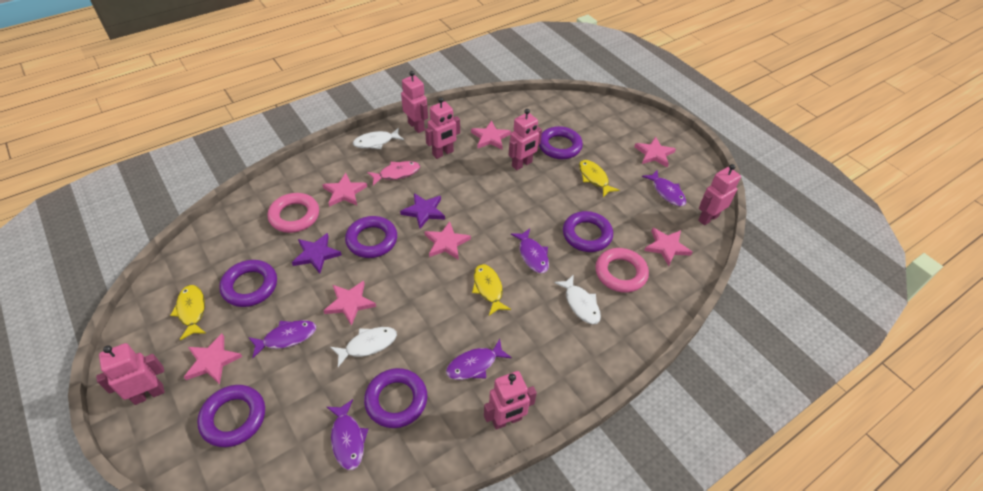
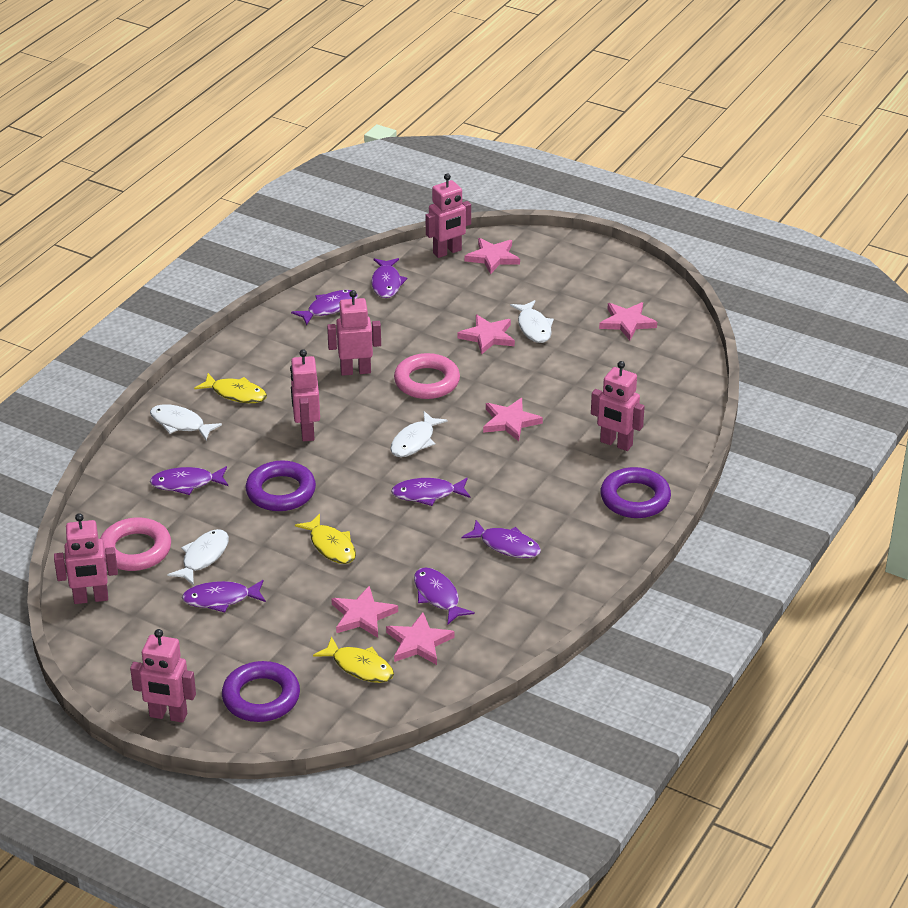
pink fish: 1 -> 0
pink star: 7 -> 6
purple fish: 5 -> 7
purple ring: 6 -> 3
purple star: 2 -> 0
white fish: 3 -> 4

